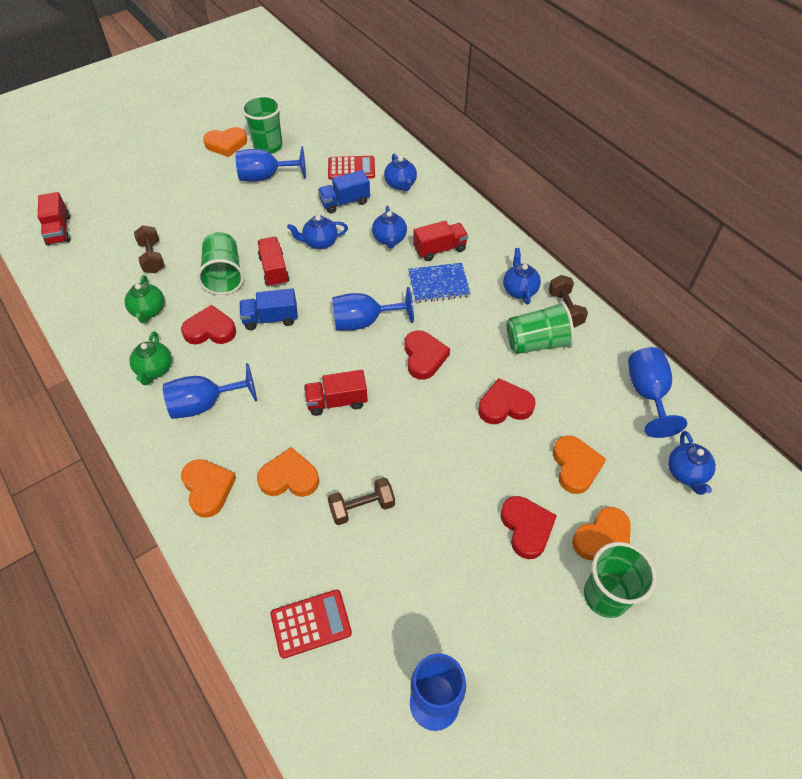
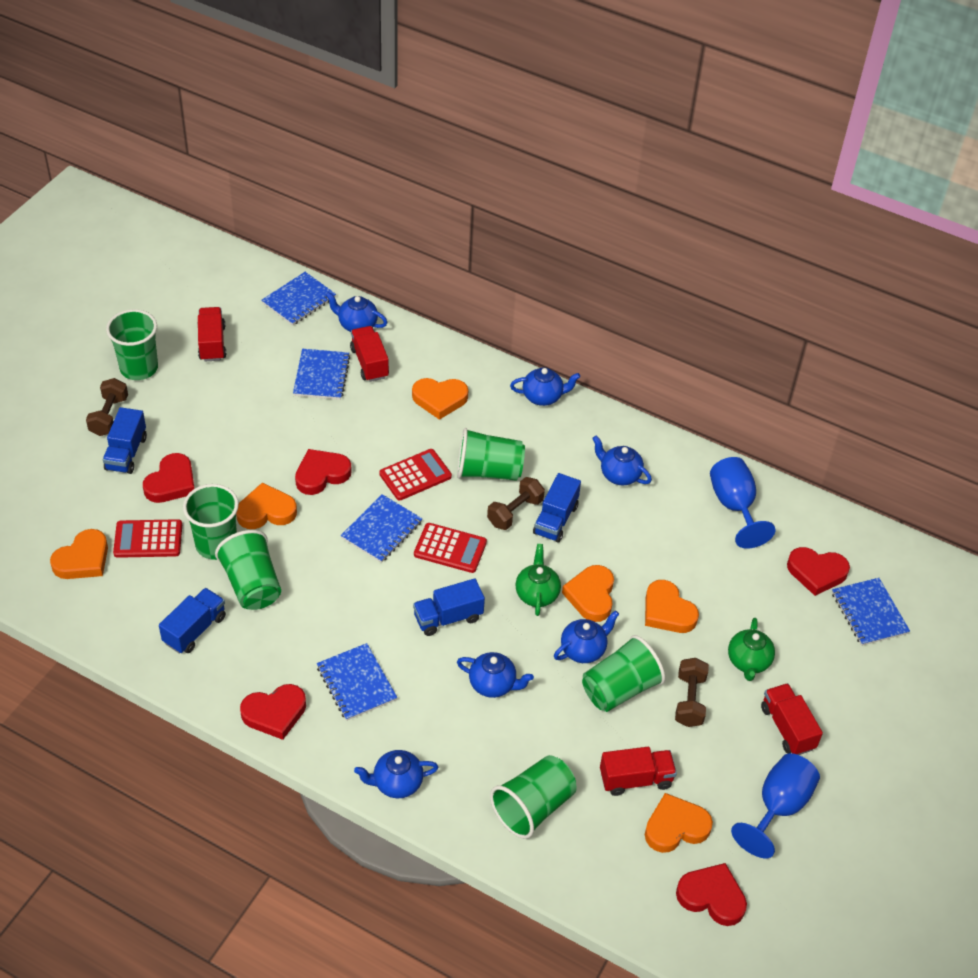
blue goblet: 5 -> 2
blue notebook: 1 -> 5
blue teapot: 5 -> 6
blue truck: 2 -> 4
green cup: 4 -> 6
orange heart: 5 -> 6
red calculator: 2 -> 3
red heart: 4 -> 5

